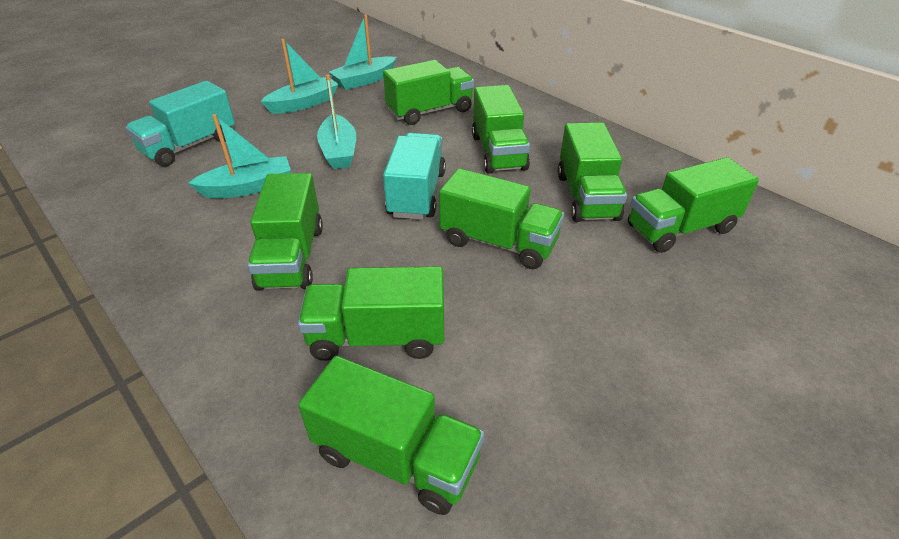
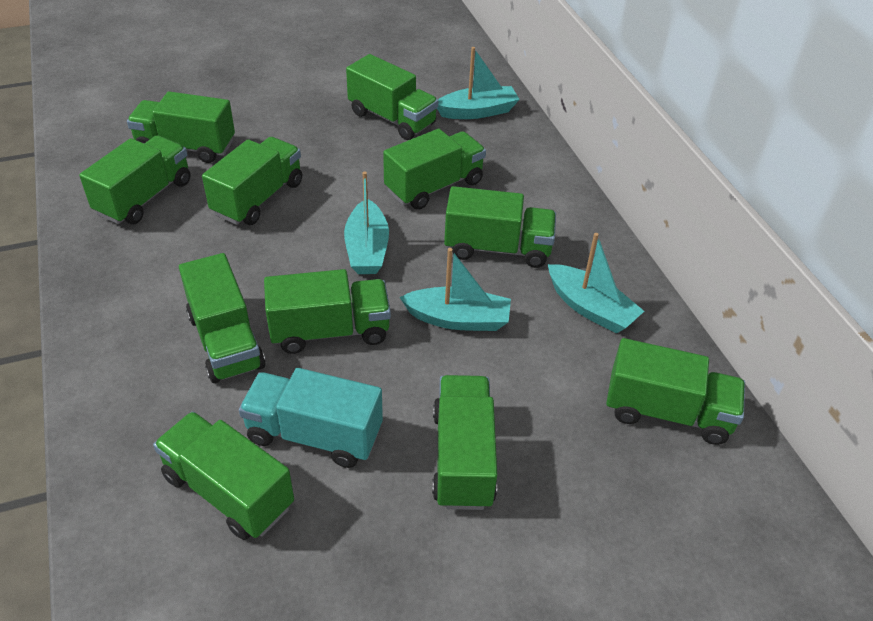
green truck: 8 -> 11
turquoise truck: 2 -> 1

